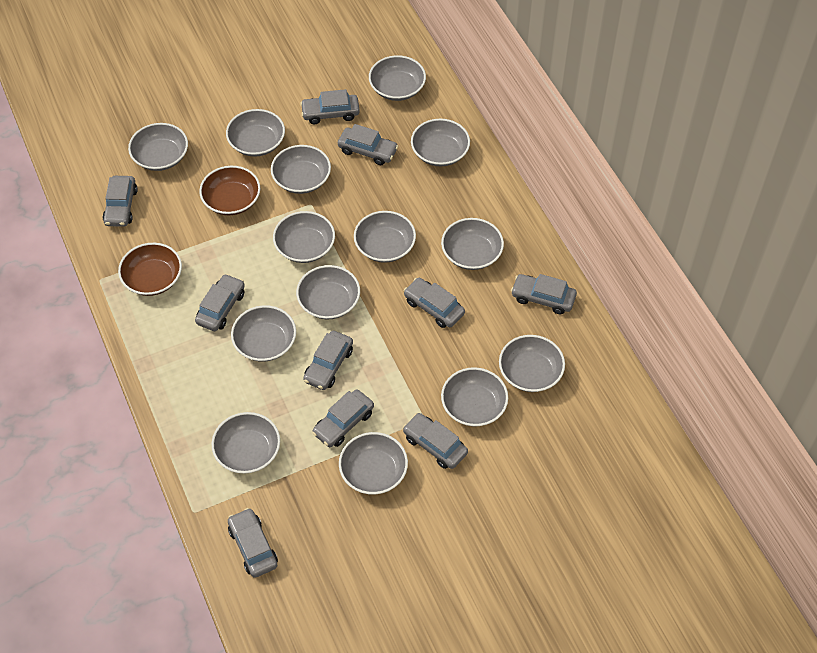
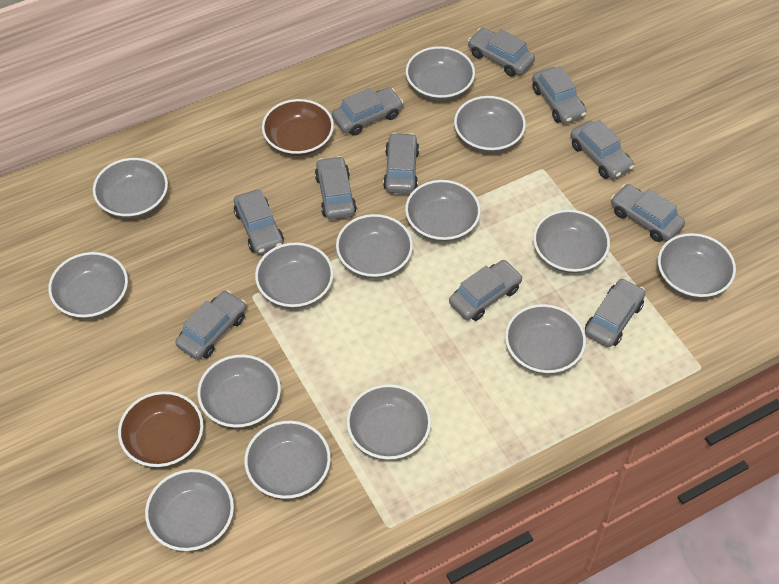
grey car: 10 -> 11

